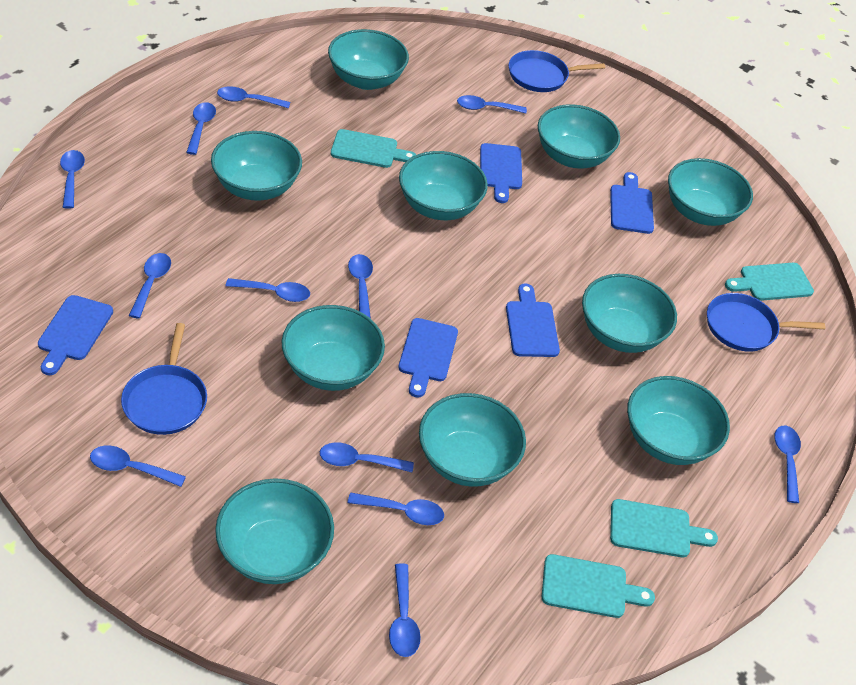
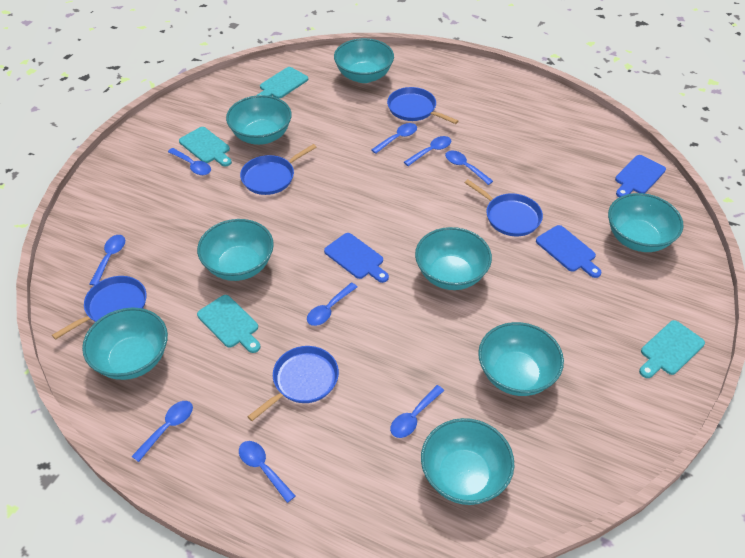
blue cutting board: 5 -> 3
blue pan: 3 -> 5
blue spoon: 12 -> 9
turquoise bowl: 10 -> 8

